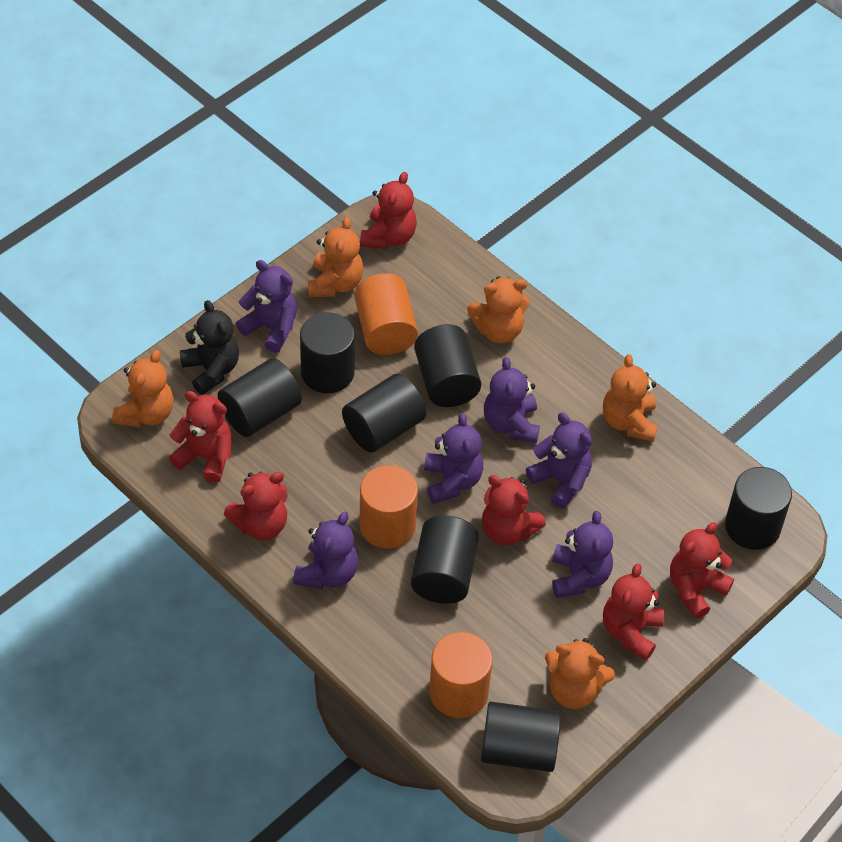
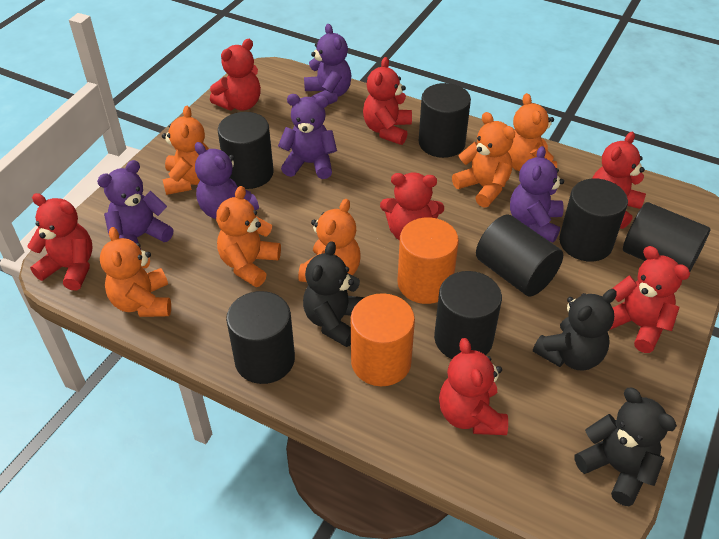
black teddy bear: 1 -> 3
orange cylinder: 3 -> 2
orange teddy bear: 5 -> 6
purple teddy bear: 6 -> 5
red teddy bear: 6 -> 7

